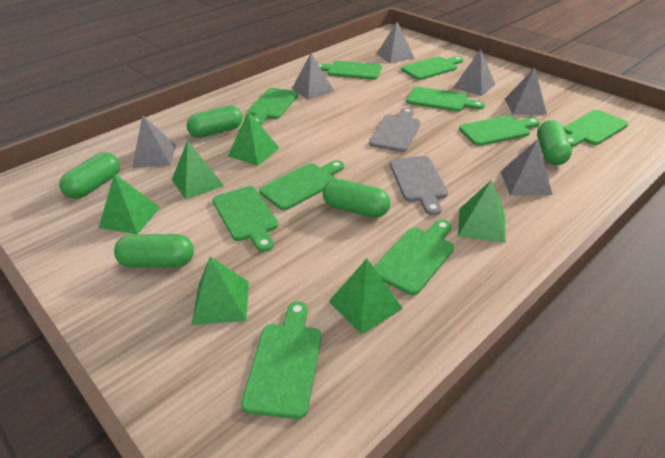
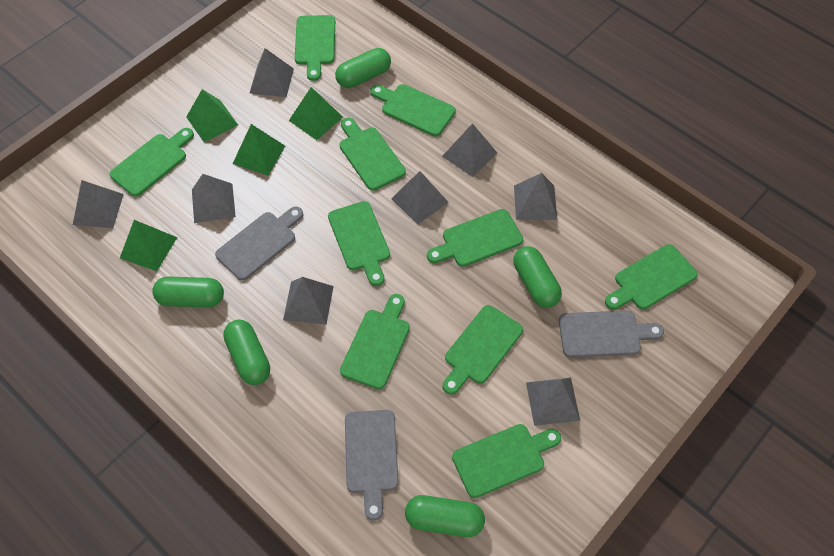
green pyramid: 6 -> 4
grey cutting board: 2 -> 3
grey pyramid: 6 -> 8

